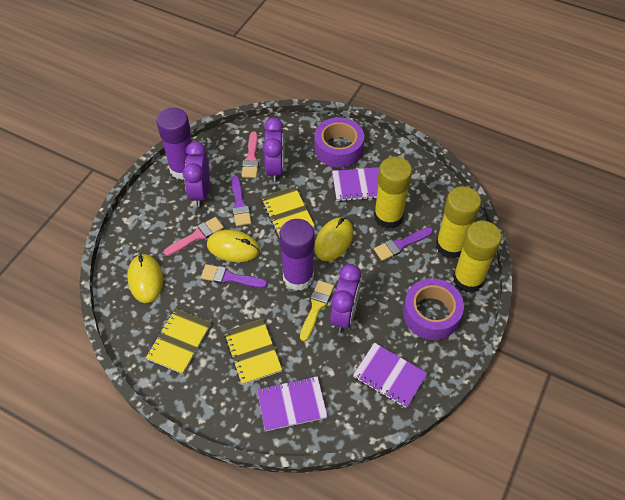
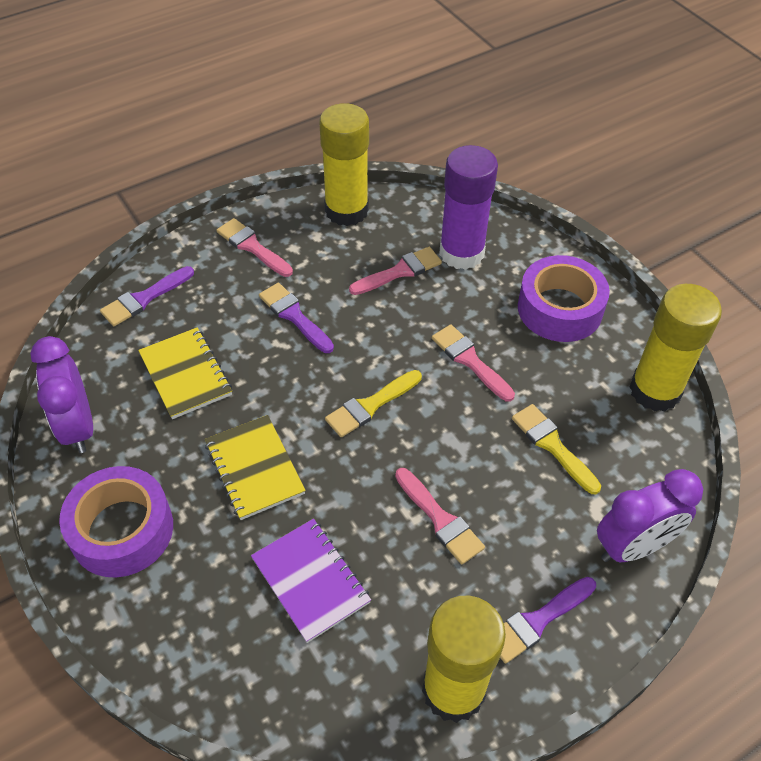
pink brush: 2 -> 4
purple clock: 3 -> 2
purple glue stick: 2 -> 1
purple notebook: 3 -> 1
yellow brush: 1 -> 2
yellow mouse: 3 -> 0
yellow notebook: 3 -> 2

